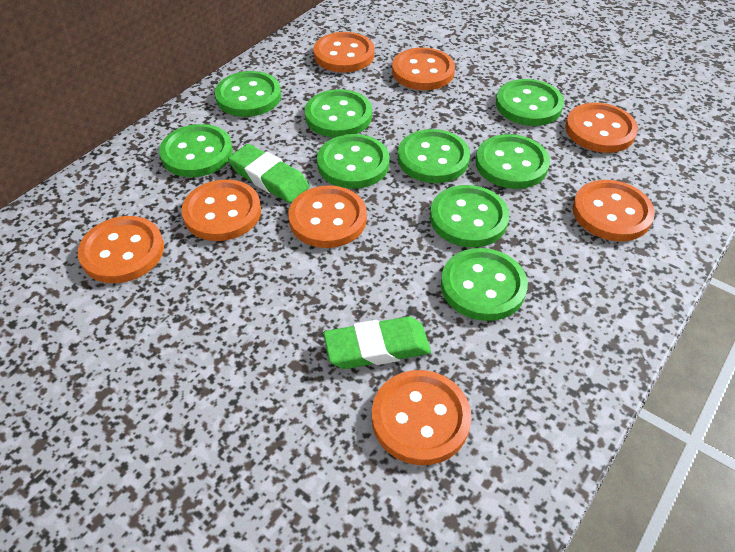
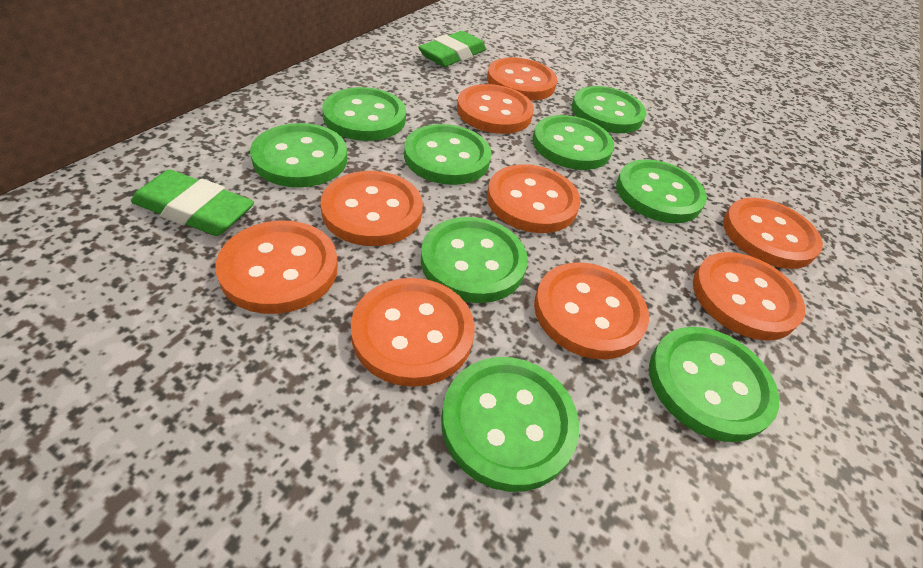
orange button: 8 -> 9

